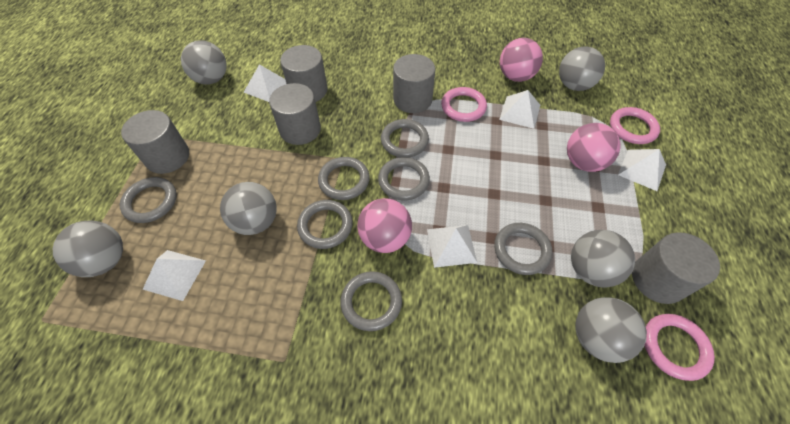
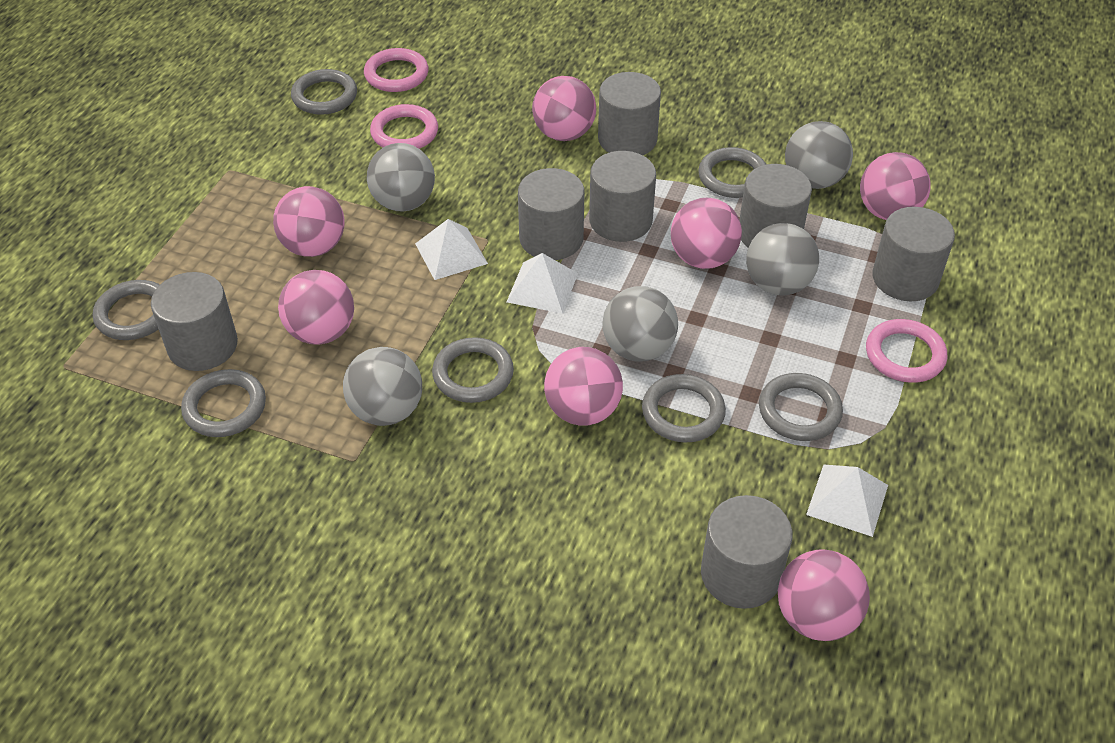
grey ball: 6 -> 5
grey cylinder: 5 -> 7
pink ball: 3 -> 7
white pyramid: 5 -> 3

